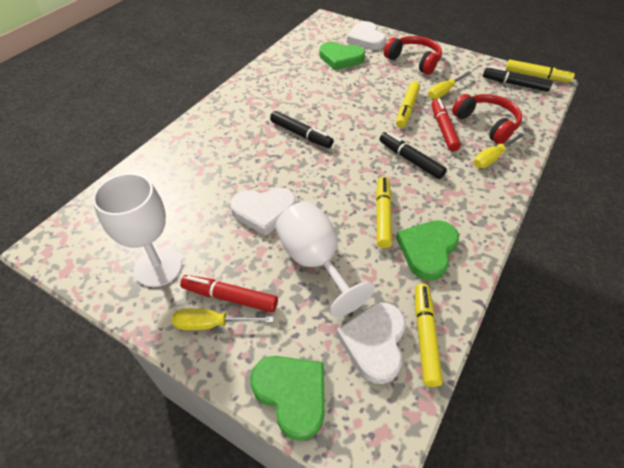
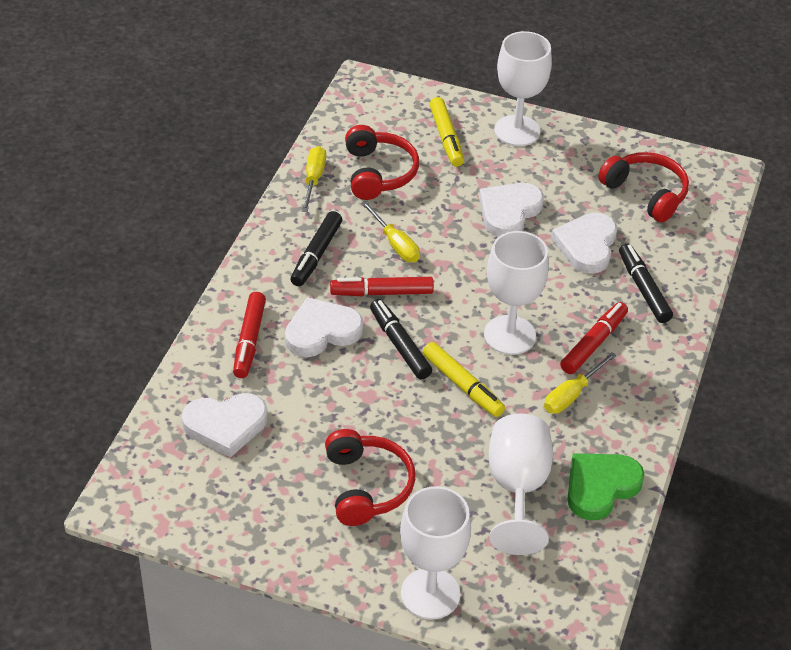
green heart: 3 -> 1
red headphones: 2 -> 3
red marker: 2 -> 3
white goblet: 2 -> 4
white heart: 3 -> 4
yellow marker: 4 -> 2

